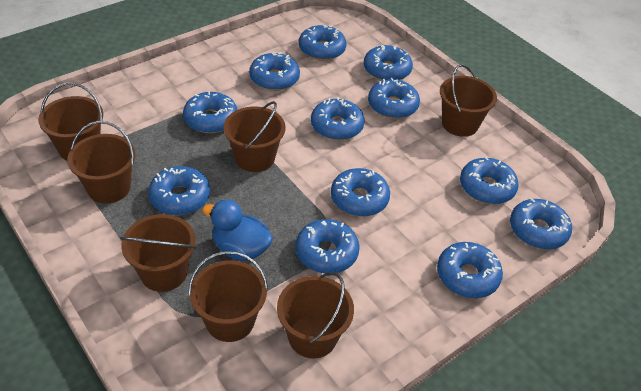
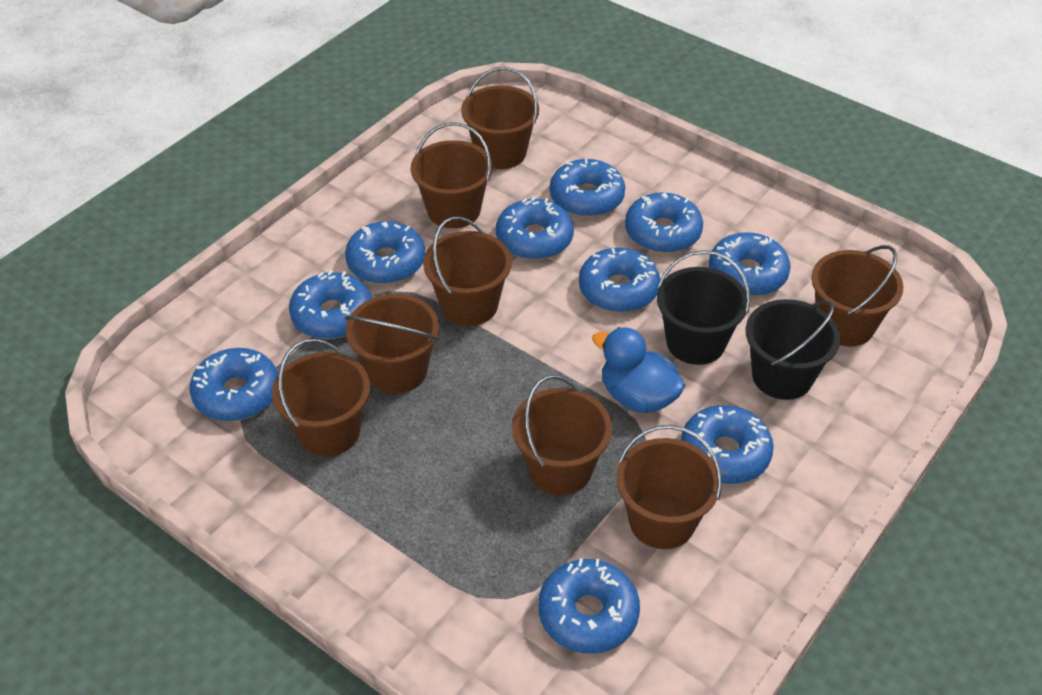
black bucket: 0 -> 2
blue donut: 12 -> 10
brown bucket: 7 -> 8

